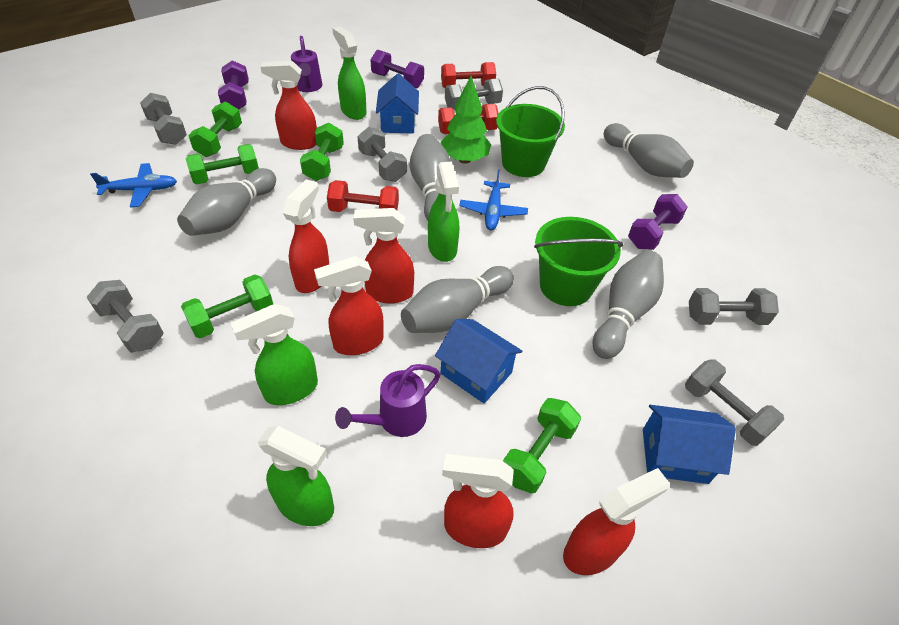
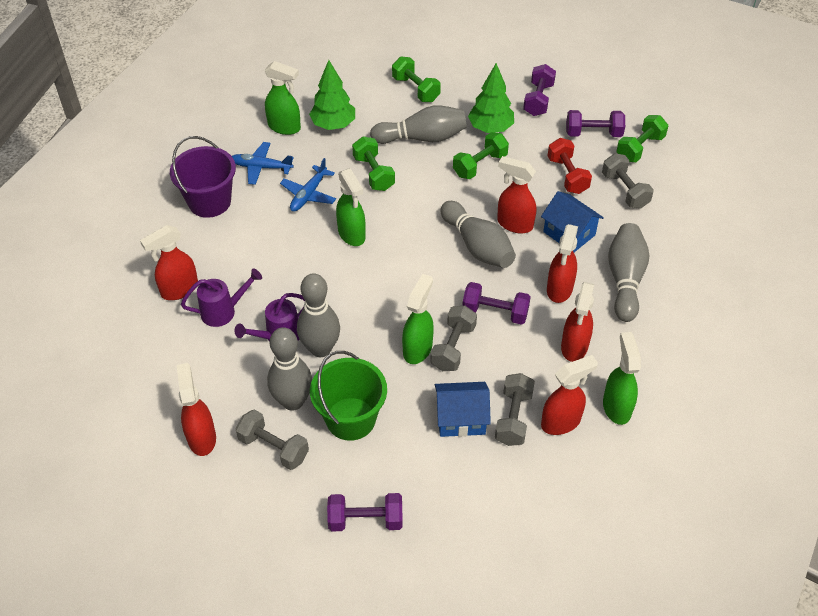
blue house: 3 -> 2
green bucket: 2 -> 1
green dumbbell: 5 -> 4
green tree: 1 -> 2
grey dumbbell: 6 -> 4
purple bucket: 0 -> 1
purple dumbbell: 3 -> 4
red dumbbell: 3 -> 1

